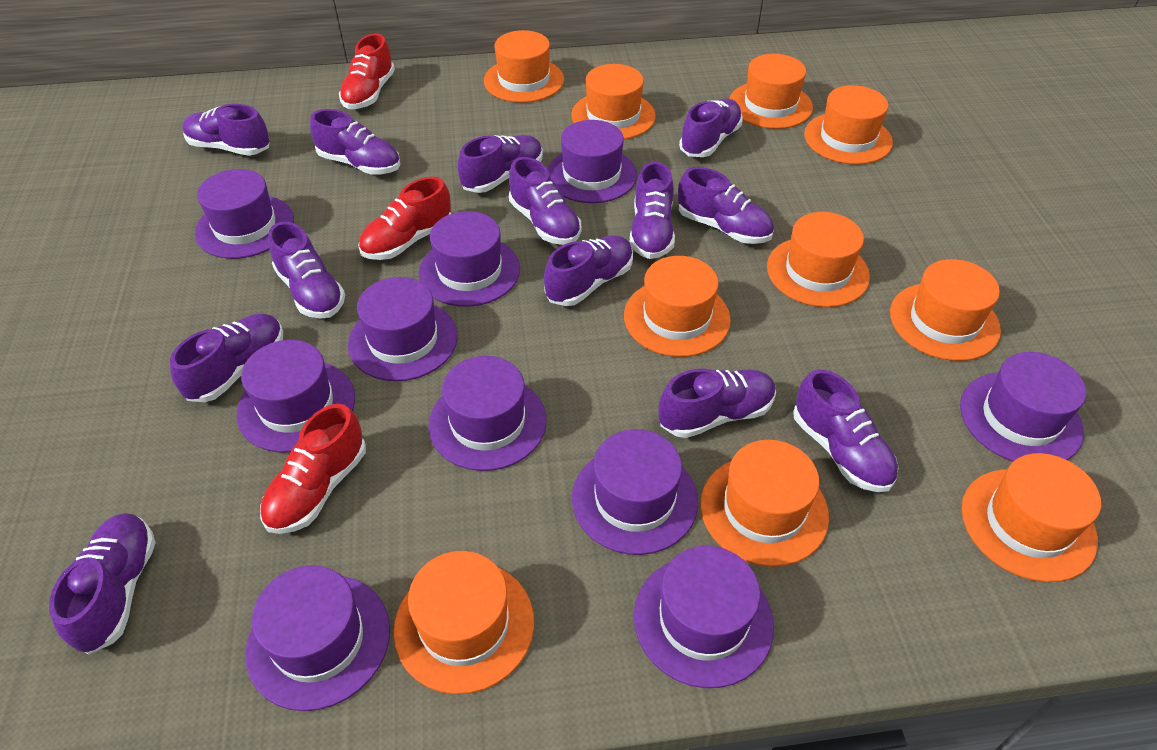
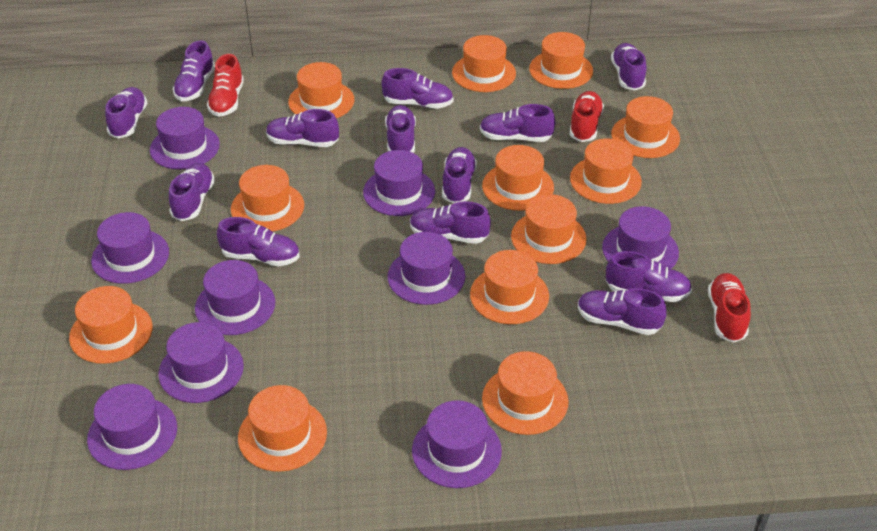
orange hat: 10 -> 12
purple hat: 10 -> 9

